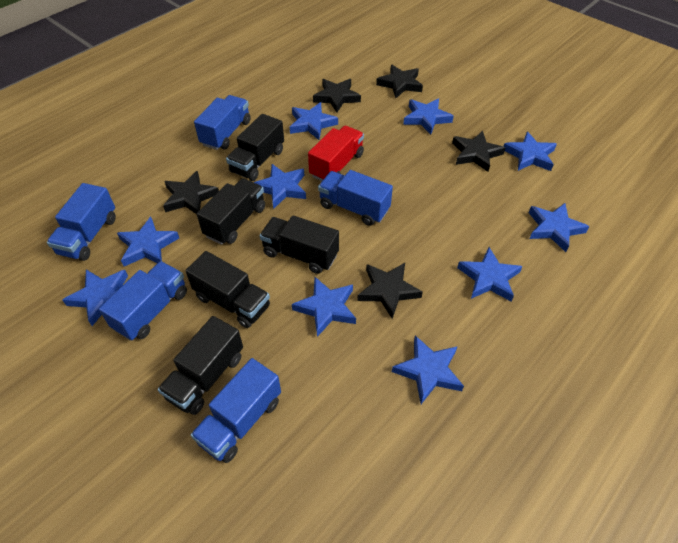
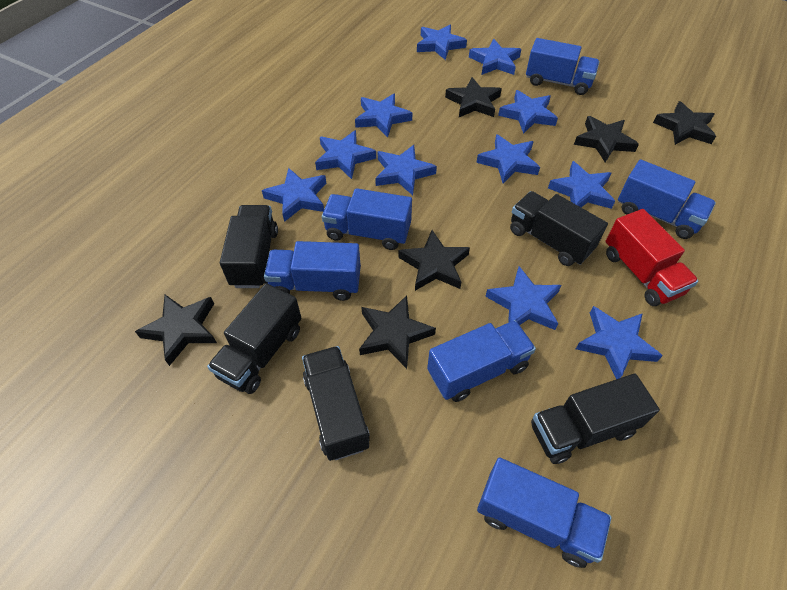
black star: 5 -> 6
blue star: 10 -> 11
blue truck: 5 -> 6

